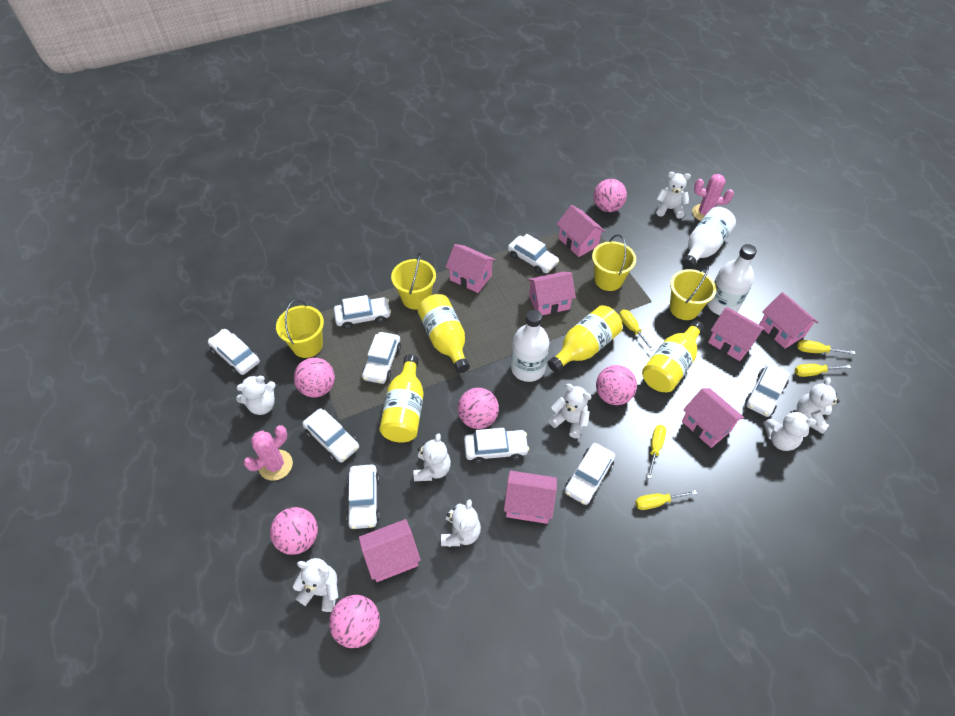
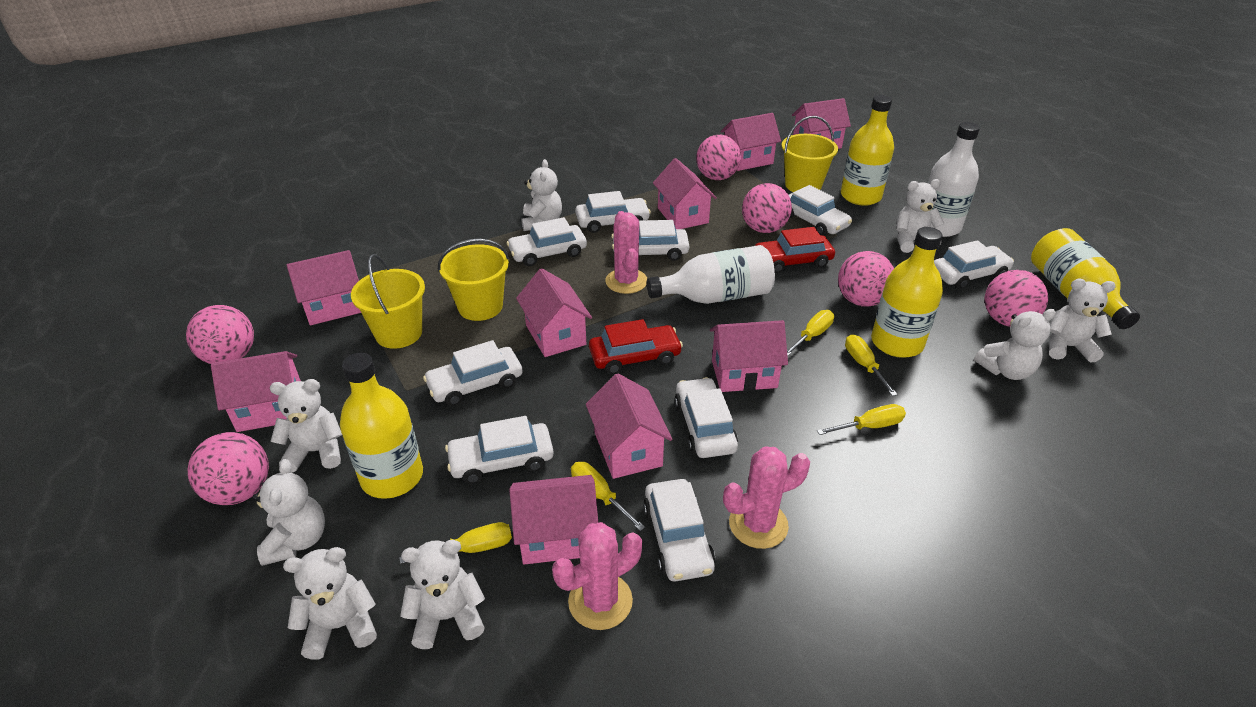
pink cactus: 2 -> 3
pink house: 8 -> 9
red car: 0 -> 2
white bottle: 3 -> 2
yellow bucket: 4 -> 3

